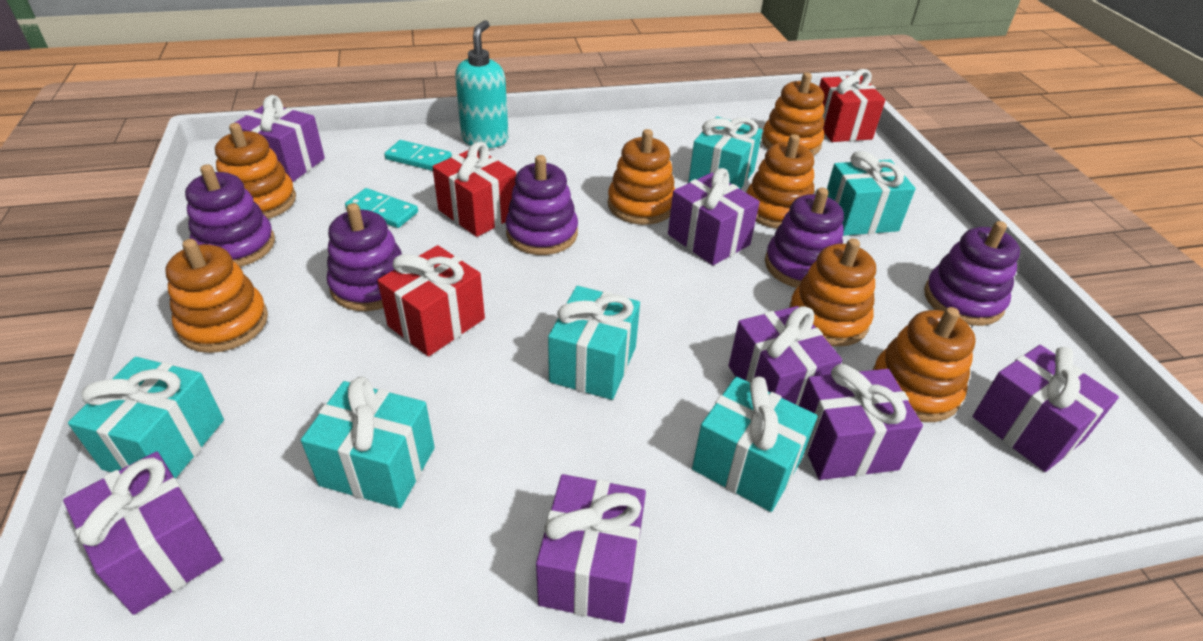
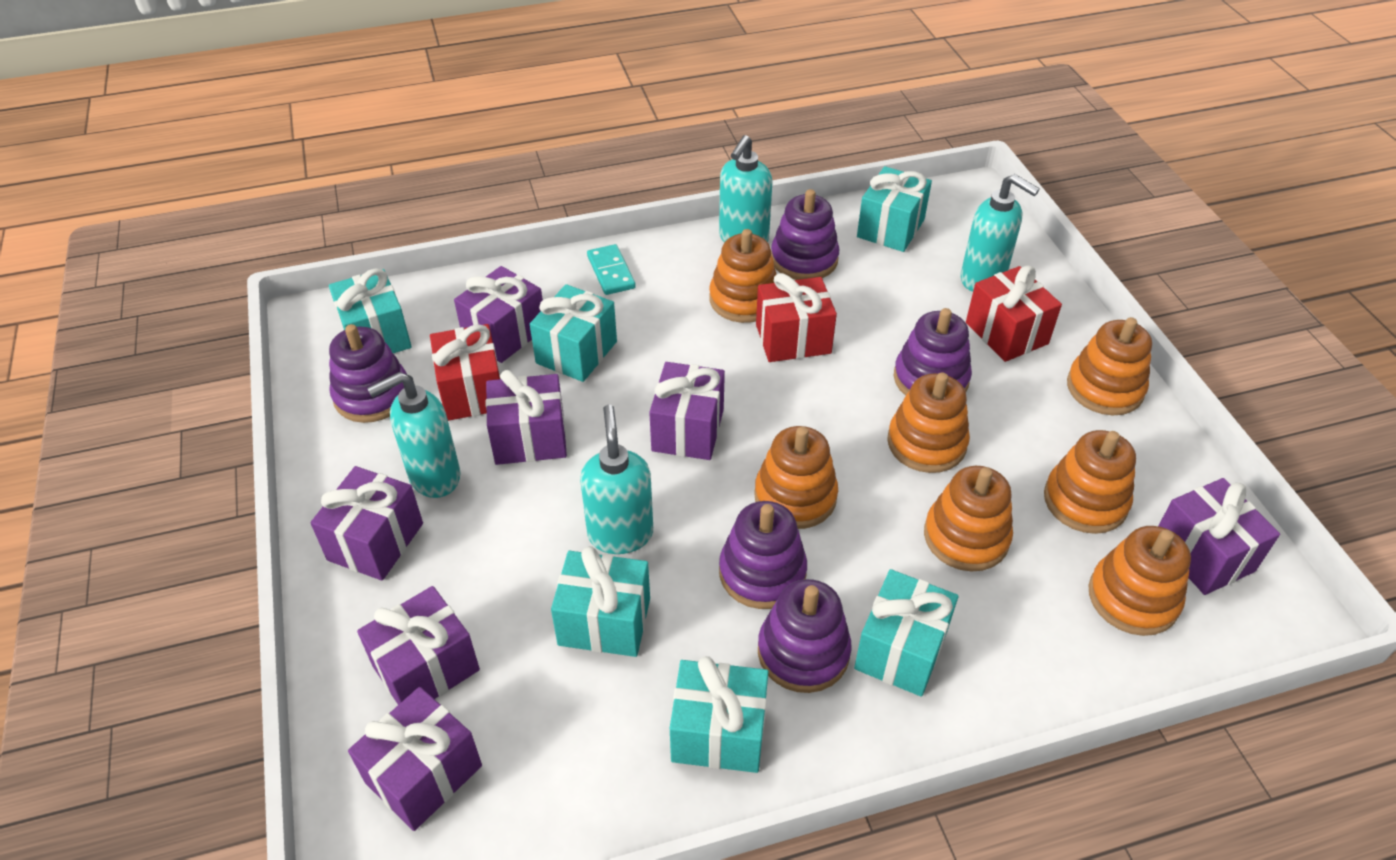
turquoise domino: 2 -> 1
turquoise soap dispenser: 1 -> 4

